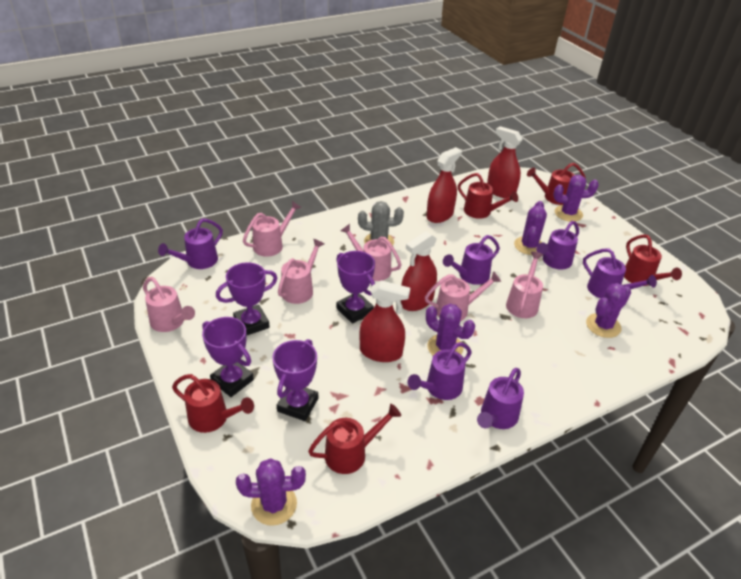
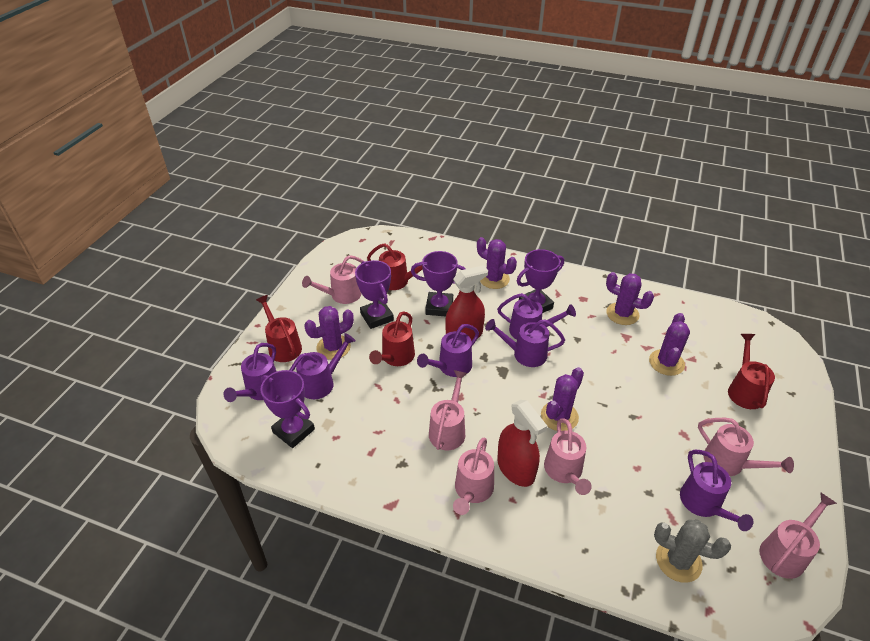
red spray bottle: 4 -> 2
red watering can: 5 -> 4

